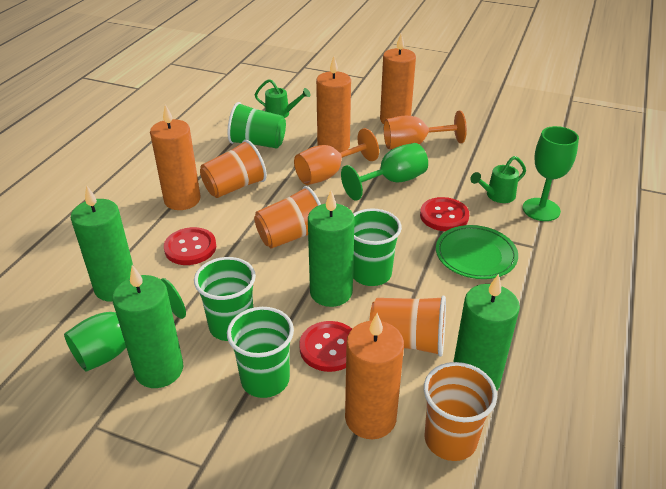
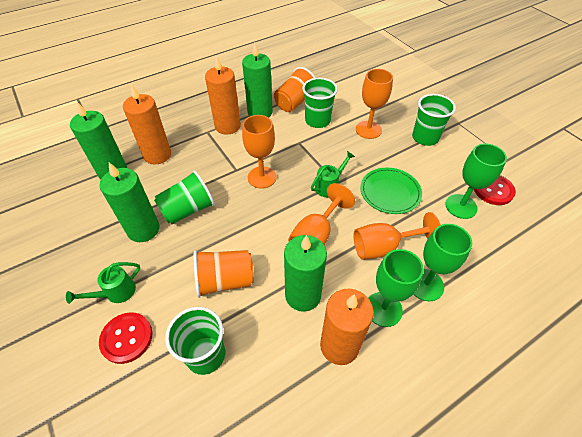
orange candle: 4 -> 3
orange cup: 4 -> 2
orange goblet: 2 -> 4
red button: 3 -> 2

